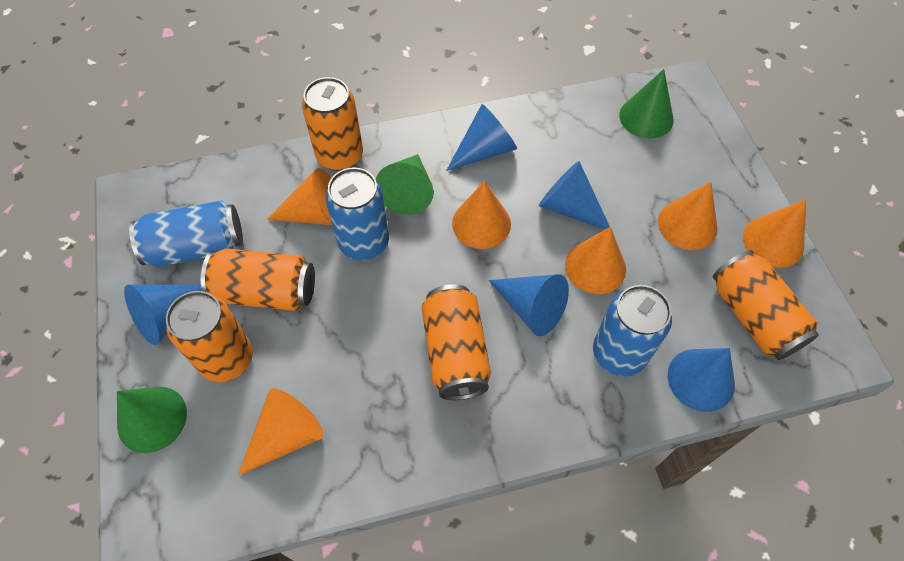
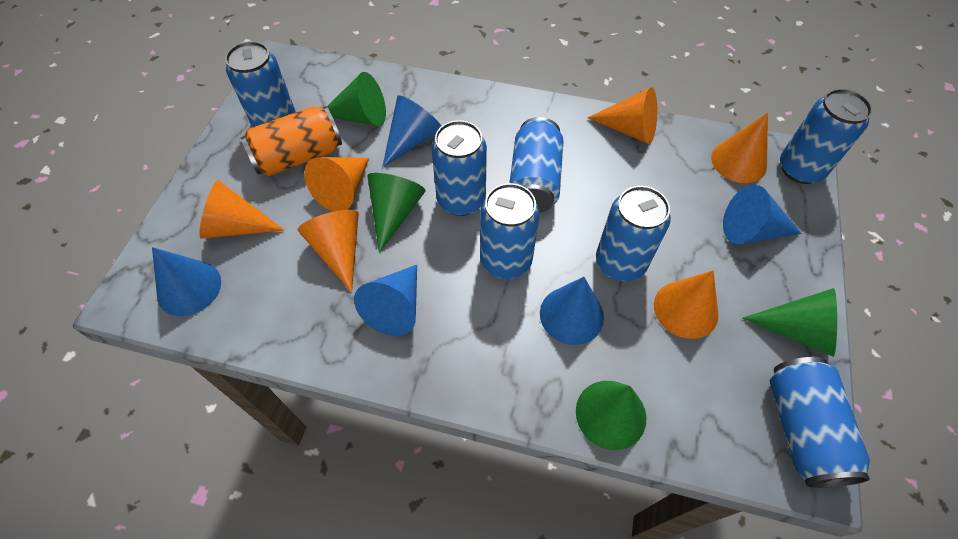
blue can: 3 -> 7
green cone: 3 -> 4
orange can: 5 -> 1

